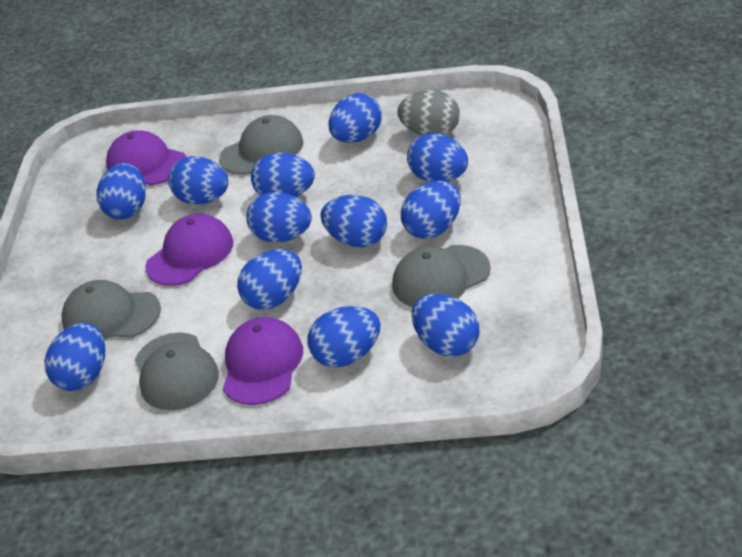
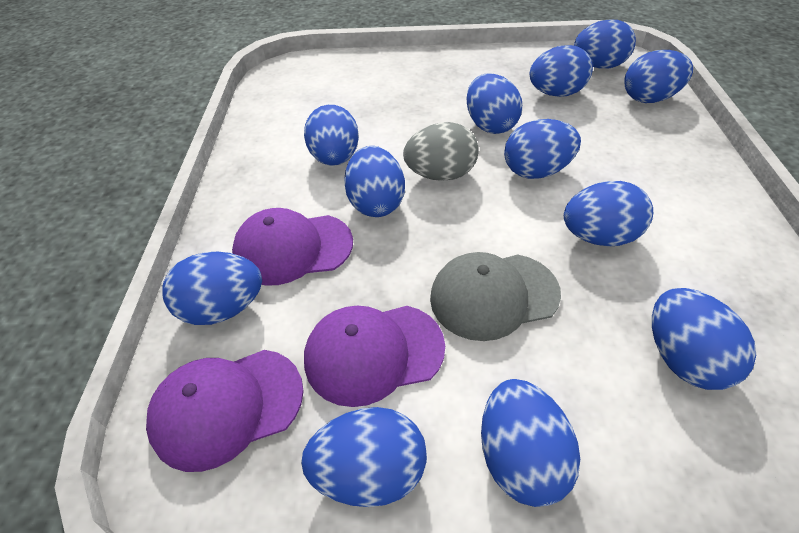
grey cap: 4 -> 1

